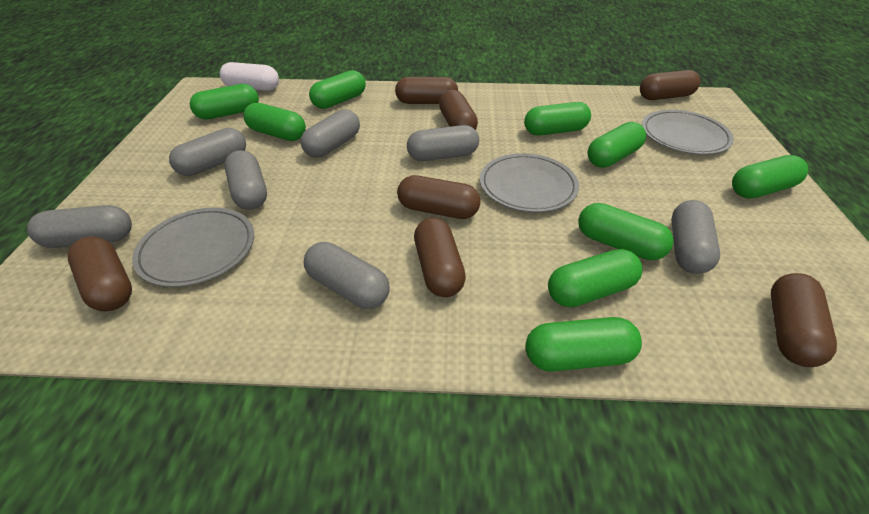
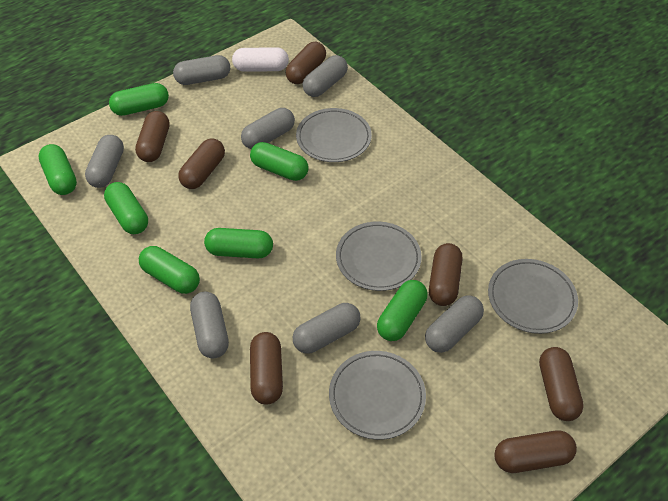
green capsule: 9 -> 7
grey plate: 3 -> 4

